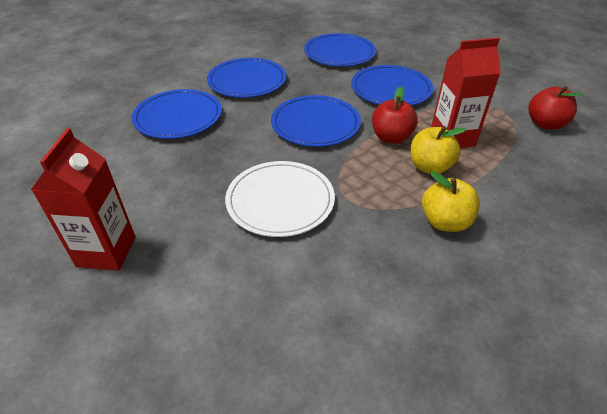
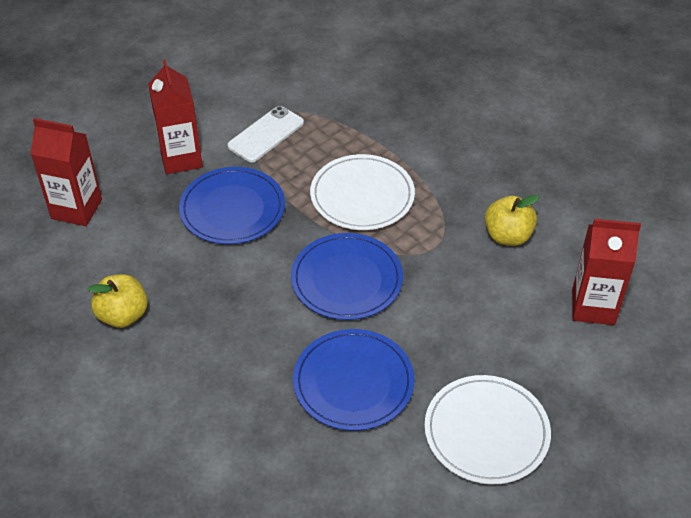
blue plate: 5 -> 3
red apple: 2 -> 0
red carton: 2 -> 3
white phone: 0 -> 1
white plate: 1 -> 2

